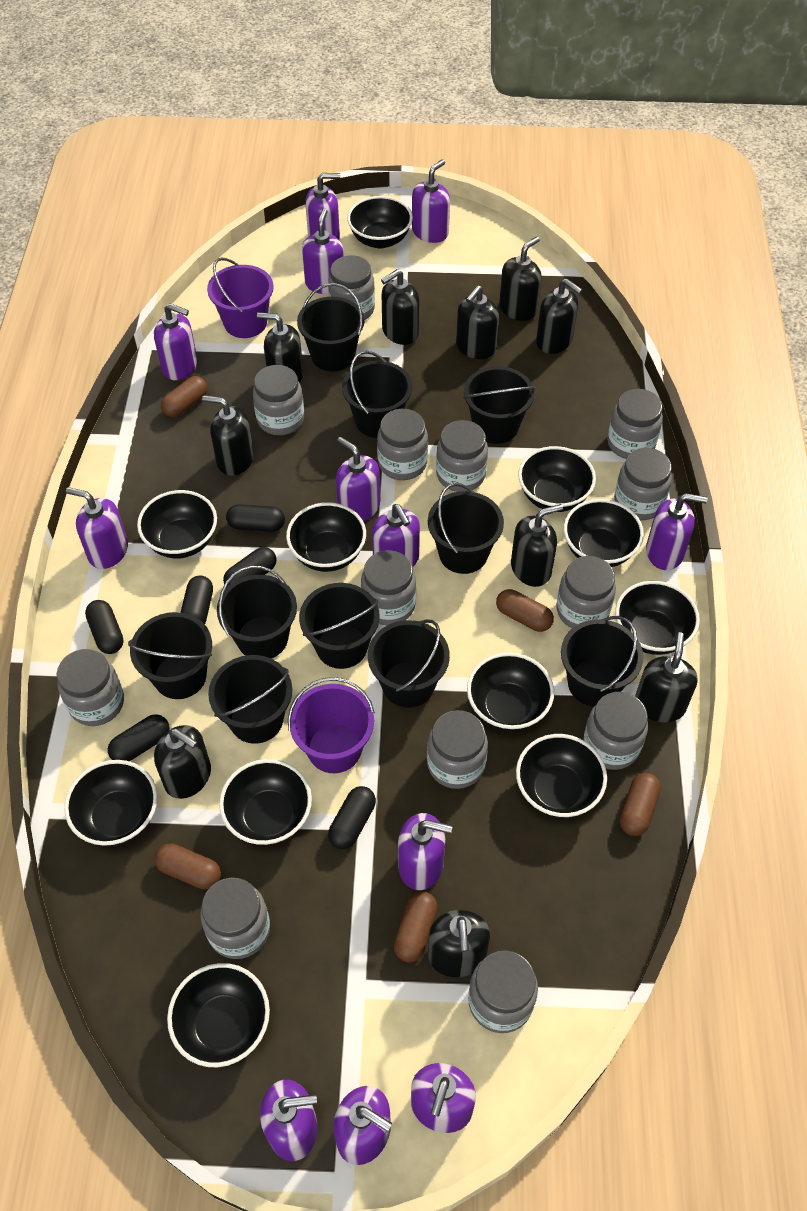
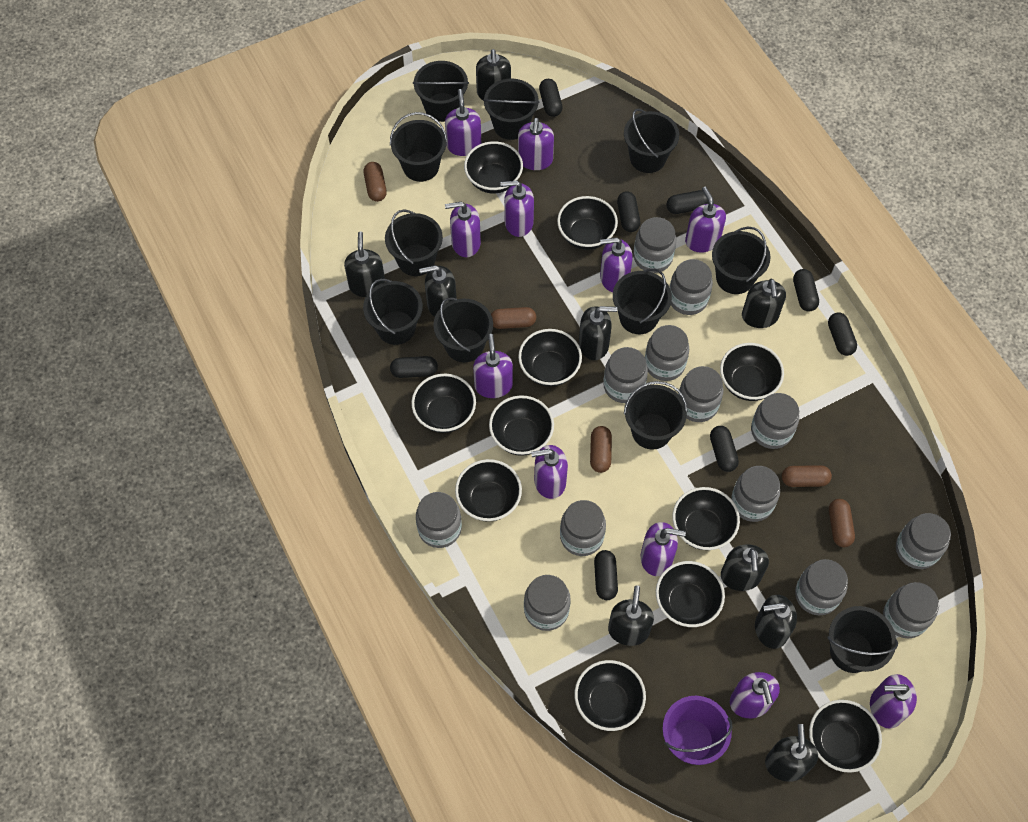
black bucket: 10 -> 11
black capsule: 6 -> 8
black soap dispenser: 10 -> 9
purple bucket: 2 -> 1
purple soap dispenser: 12 -> 11

